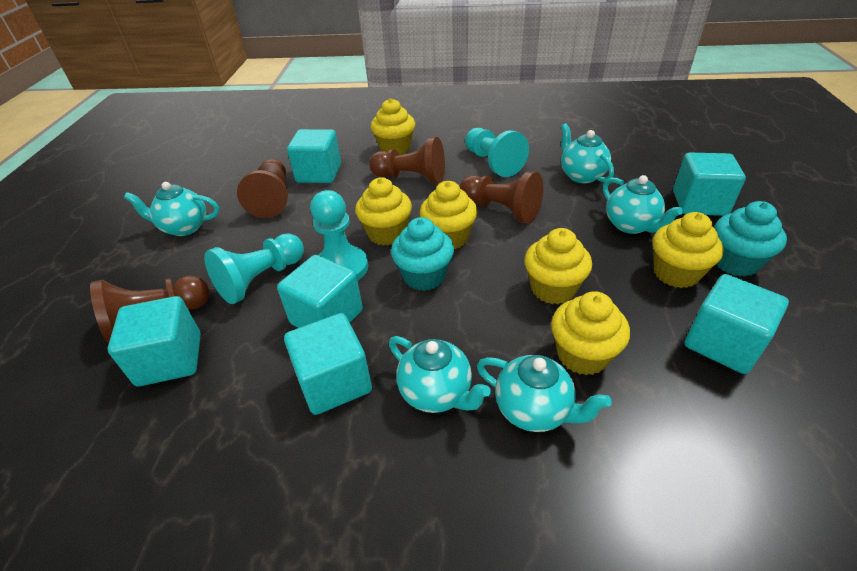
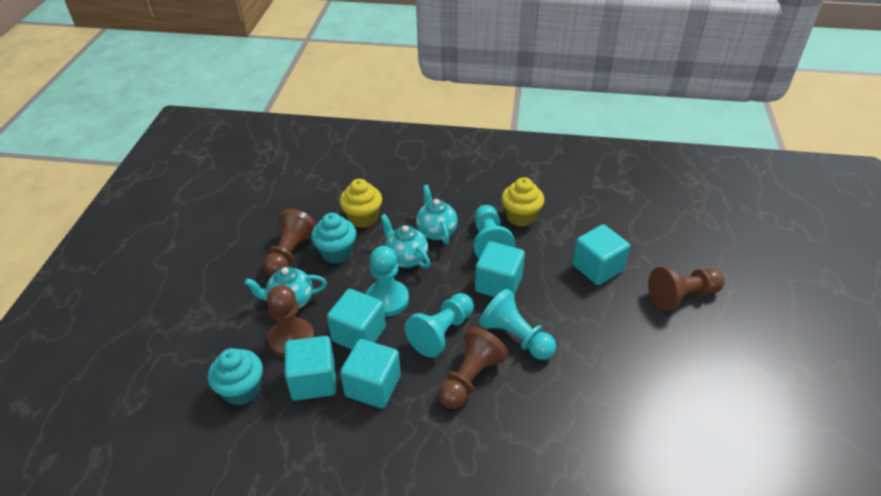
turquoise cube: 6 -> 5
turquoise pawn: 3 -> 4
turquoise teapot: 5 -> 3
yellow cupcake: 6 -> 2

